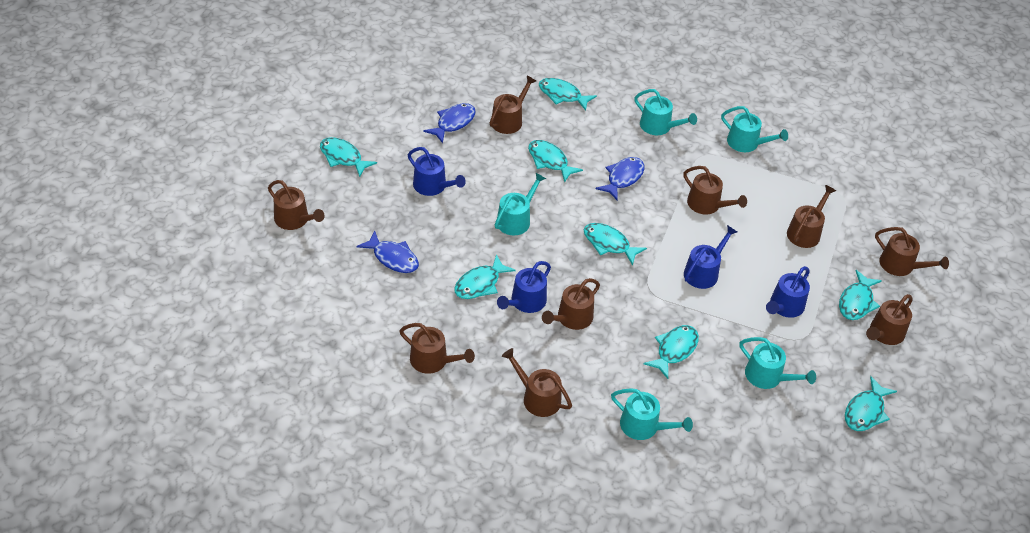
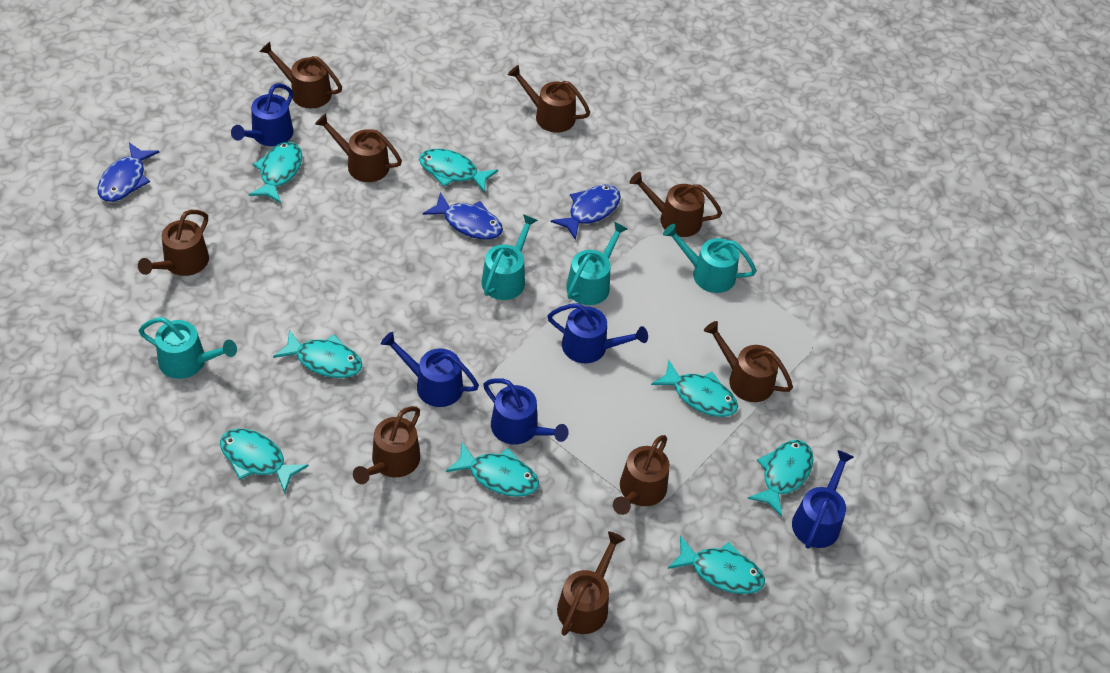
blue watering can: 4 -> 5
turquoise watering can: 5 -> 4

